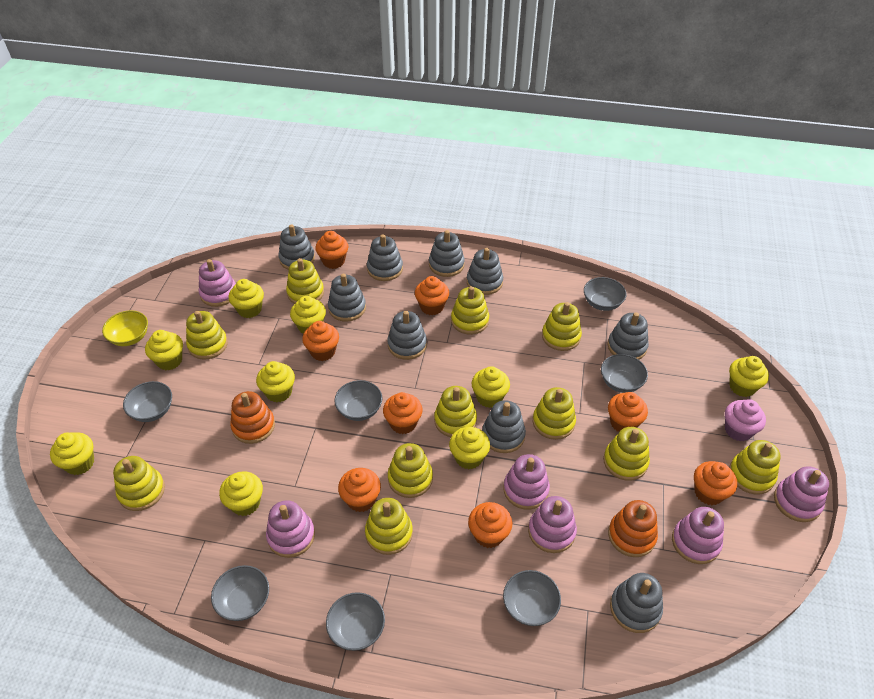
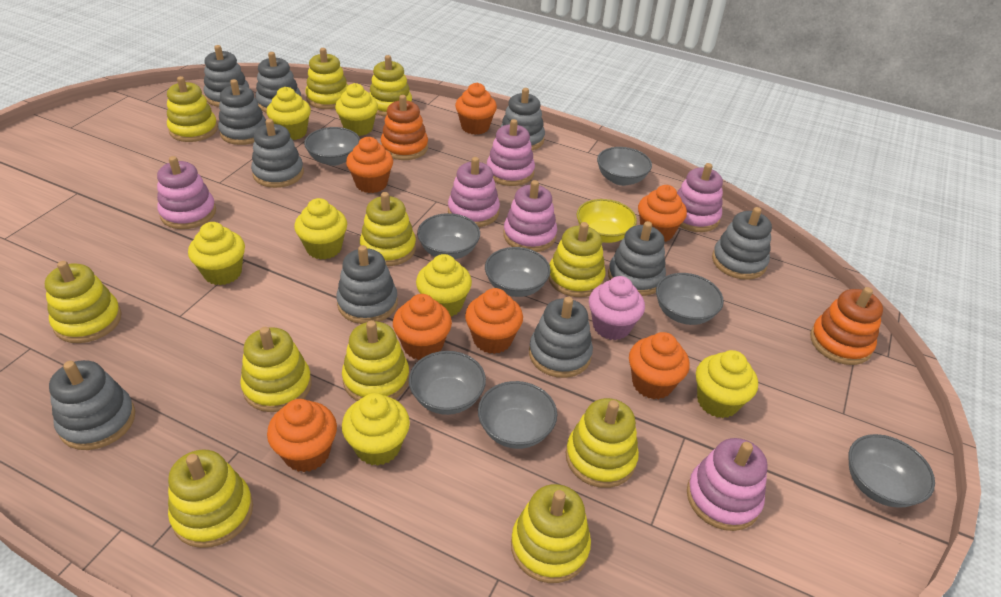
grey bowl: 7 -> 8
grey stacking toy: 9 -> 10
orange cupcake: 8 -> 7
yellow cupcake: 9 -> 7

